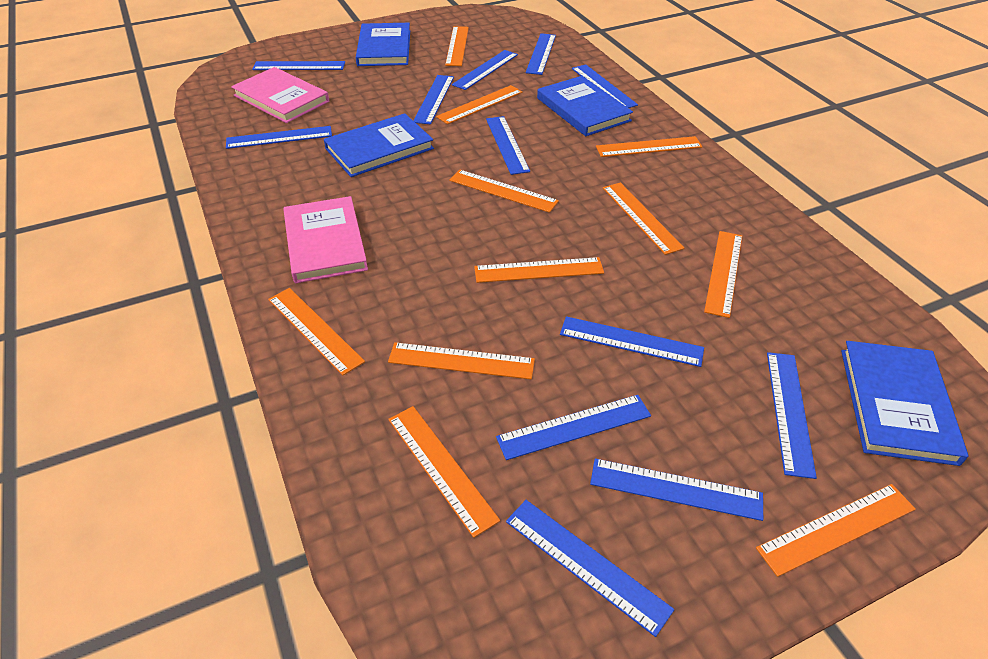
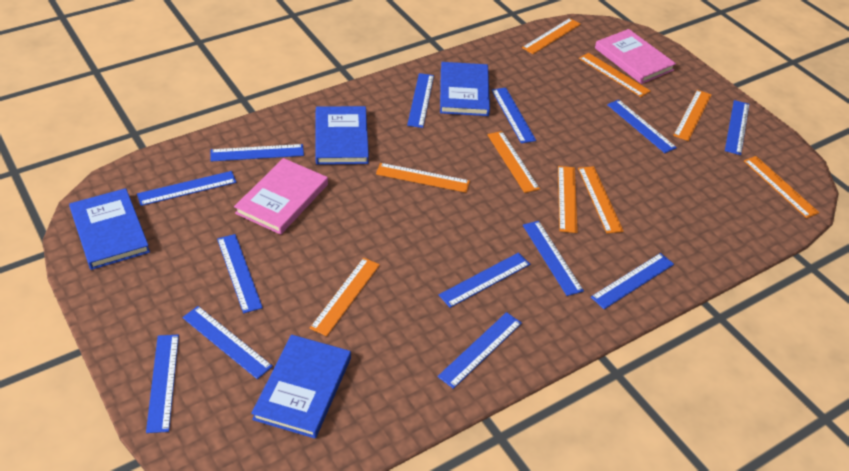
blue ruler: 12 -> 13
orange ruler: 11 -> 9

